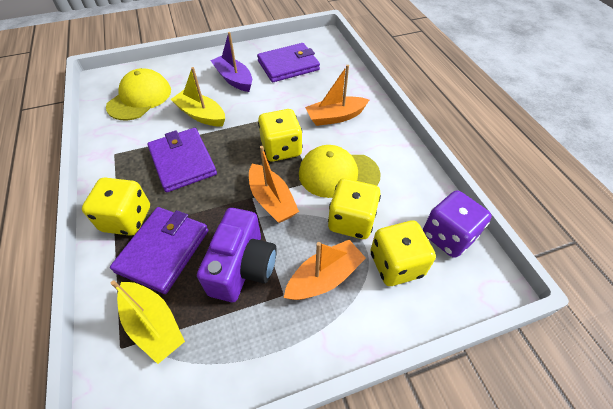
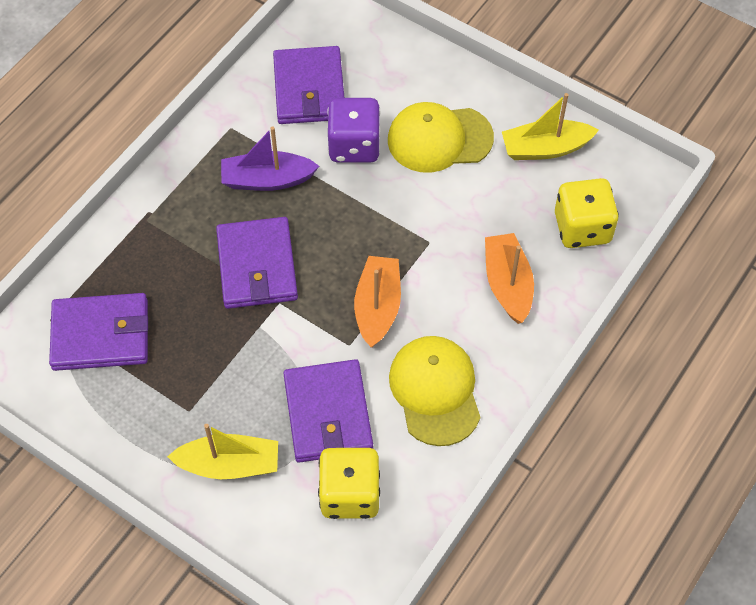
orange boat: 3 -> 2
purple camera: 1 -> 0
purple wallet: 3 -> 4
yellow dice: 4 -> 2

